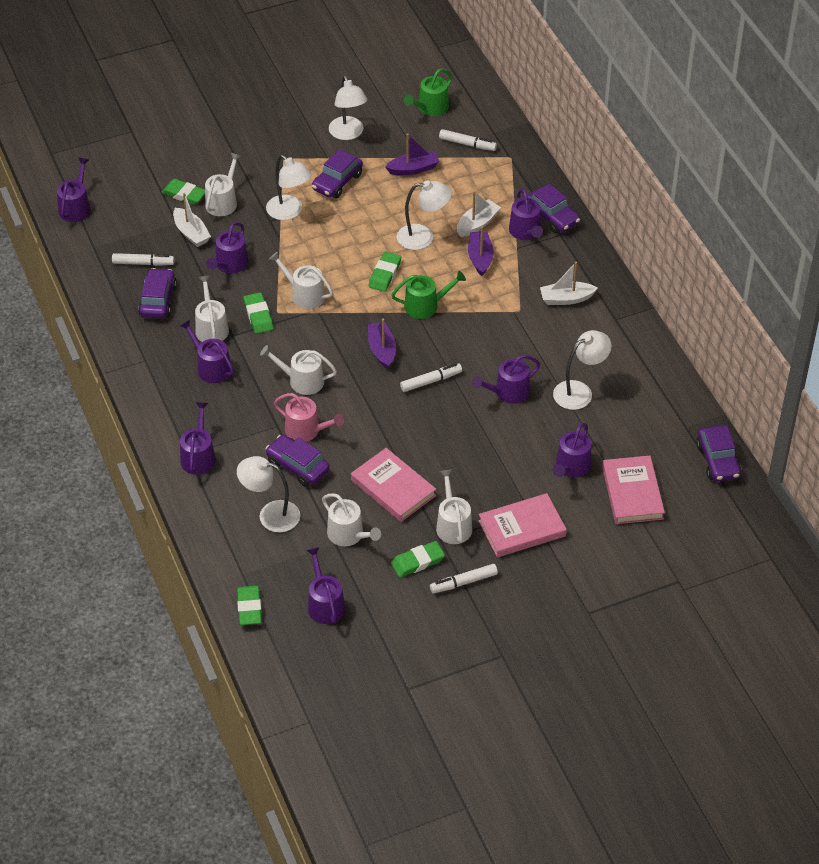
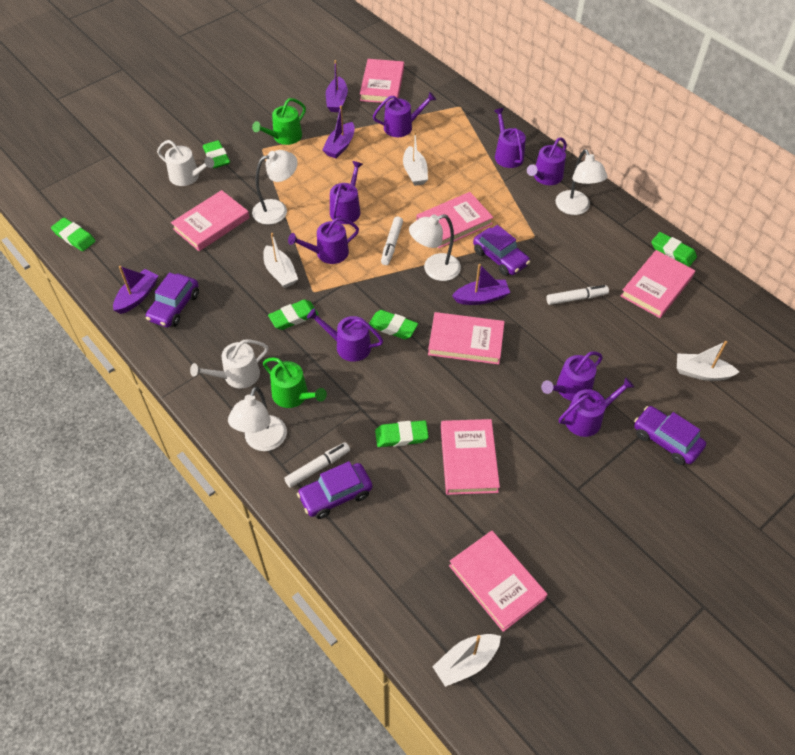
green eraser: 5 -> 6
pink book: 3 -> 7
pink watering can: 1 -> 0
purple boat: 3 -> 4
purple car: 5 -> 4
white boat: 3 -> 4
white lamp: 5 -> 4
white marker: 4 -> 3
white watering can: 6 -> 2

